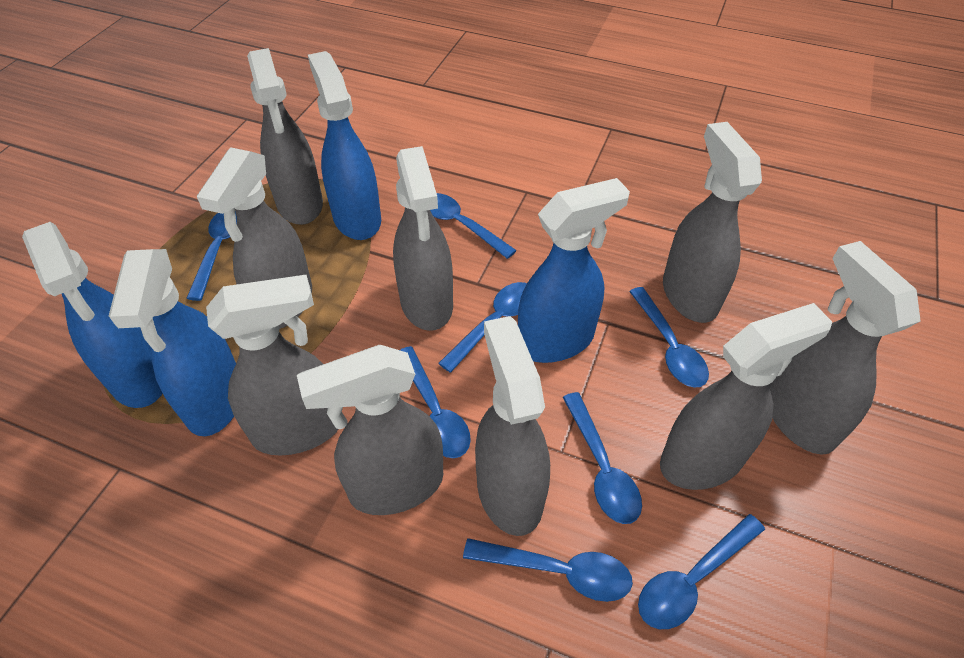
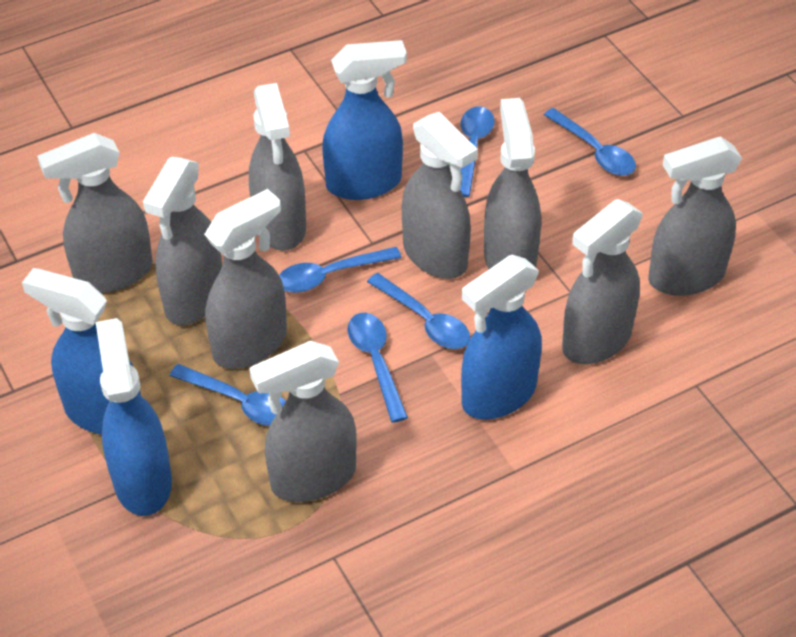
blue spoon: 8 -> 6

